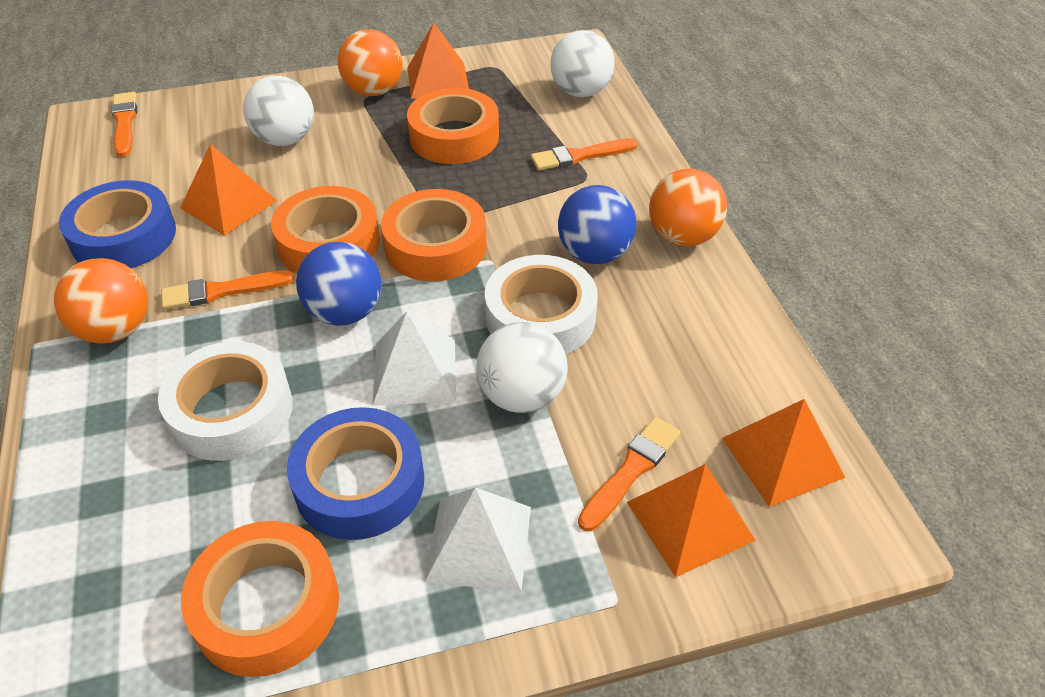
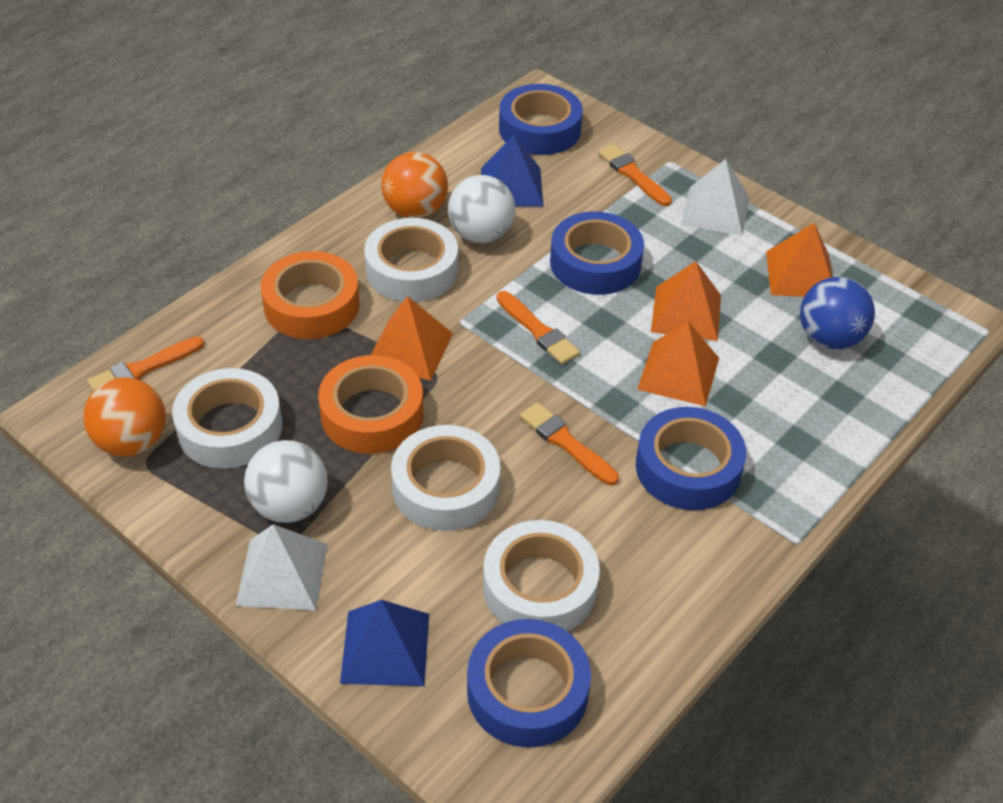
blue ball: 2 -> 1
blue pyramid: 0 -> 2
blue tape: 2 -> 4
orange ball: 3 -> 2
orange tape: 4 -> 2
white ball: 3 -> 2
white tape: 2 -> 4

